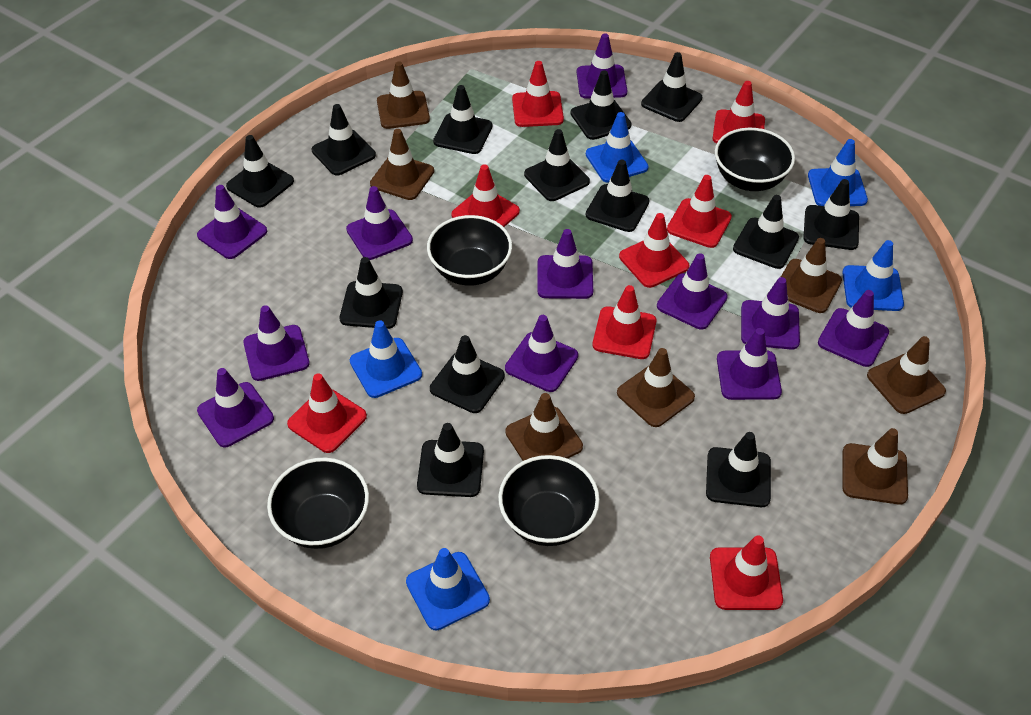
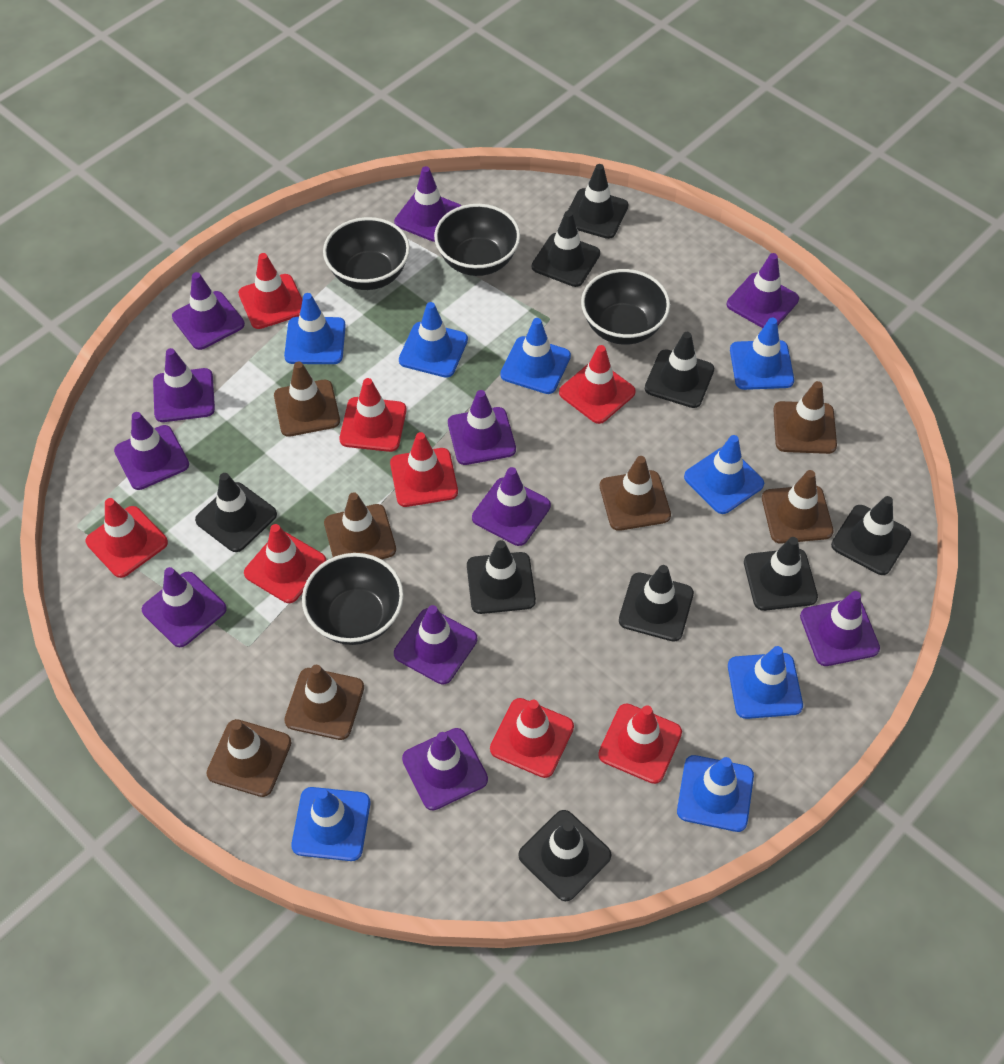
black traffic cone: 13 -> 9
blue traffic cone: 5 -> 8

